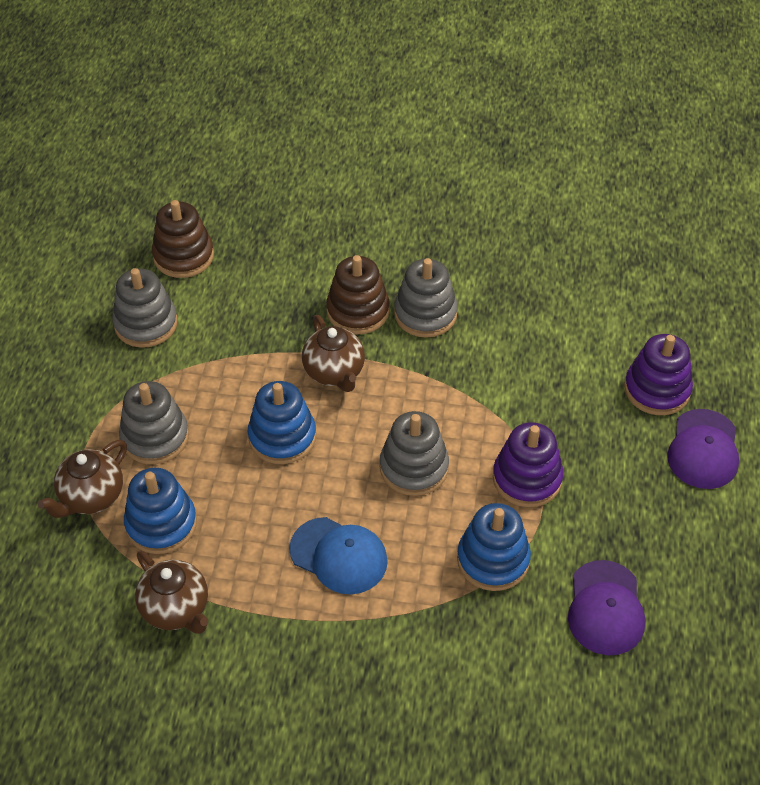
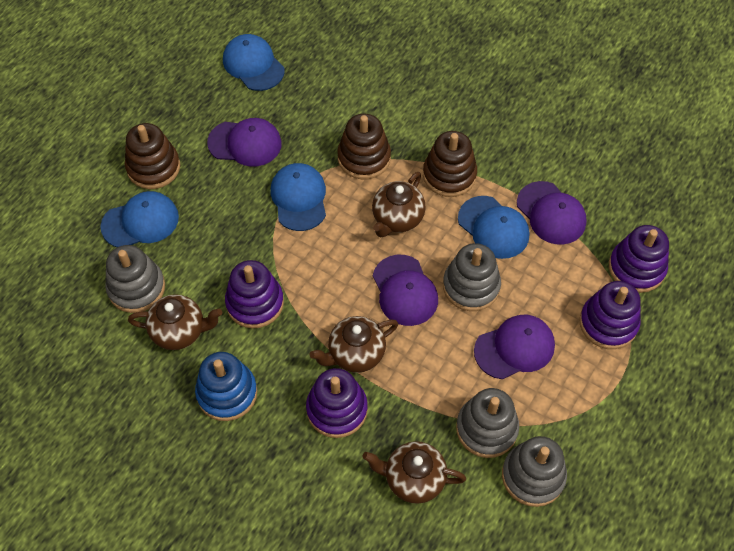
blue cap: 1 -> 4
blue stacking toy: 3 -> 1
brown stacking toy: 2 -> 3
brown teapot: 3 -> 4
purple cap: 2 -> 4
purple stacking toy: 2 -> 4

